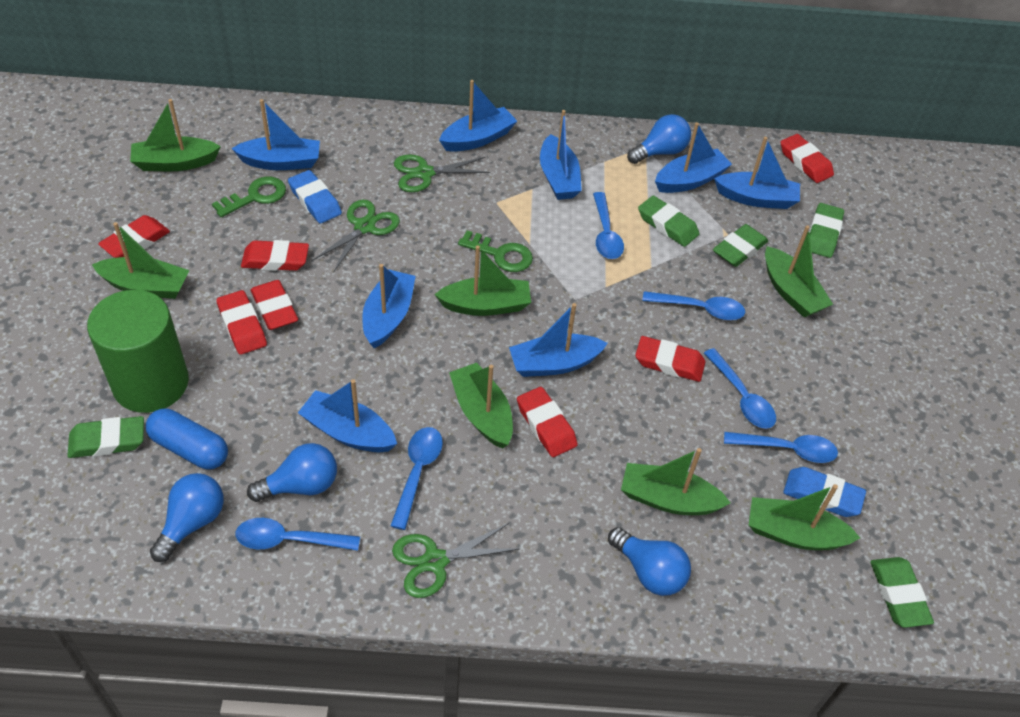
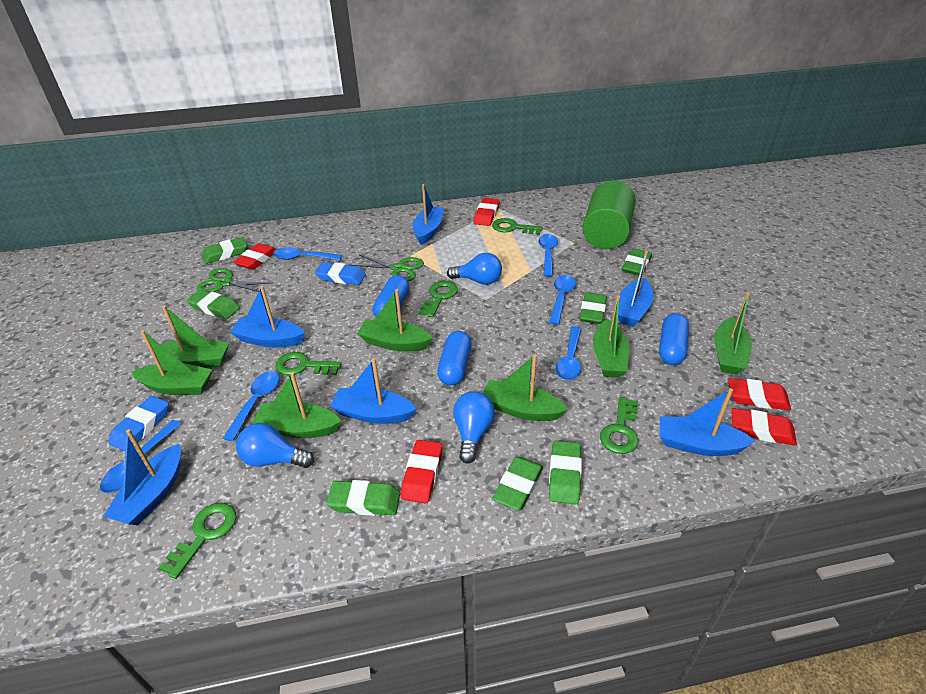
blue boat: 8 -> 6
blue capsule: 1 -> 3
blue light bulb: 4 -> 3
green eraser: 5 -> 7
green key: 2 -> 5
green scissors: 3 -> 2
red eraser: 7 -> 5

